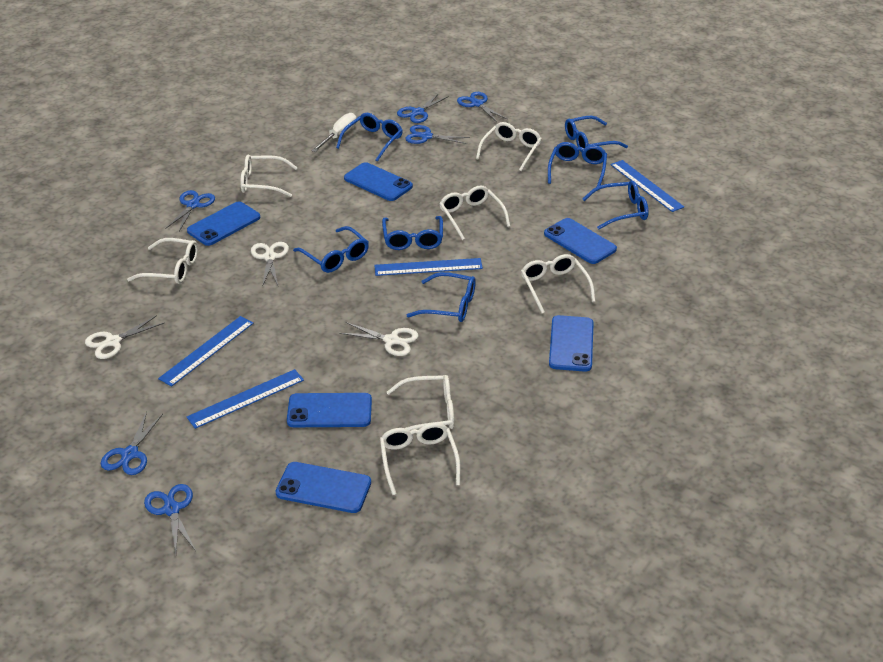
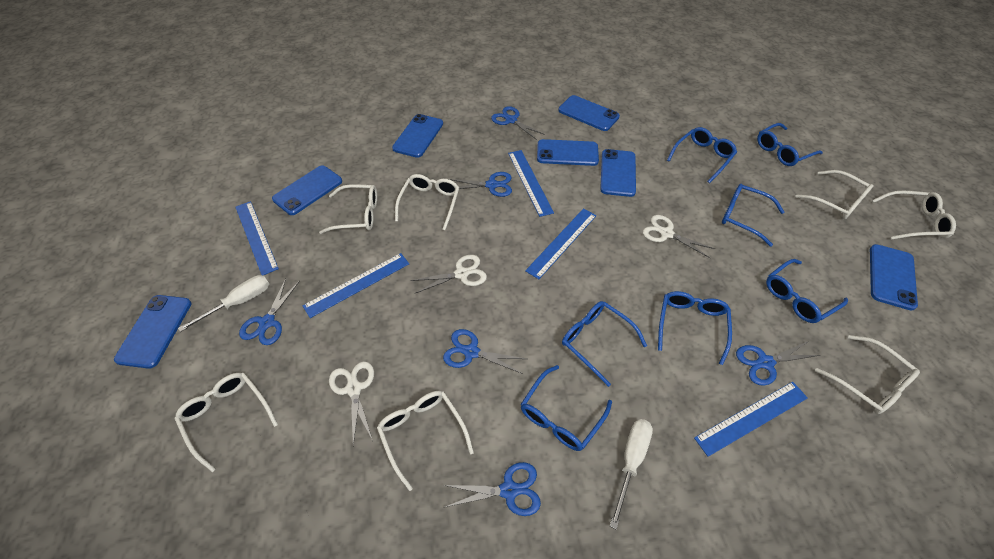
blue phone: 6 -> 7
blue ruler: 4 -> 5
white screwdriver: 1 -> 2

